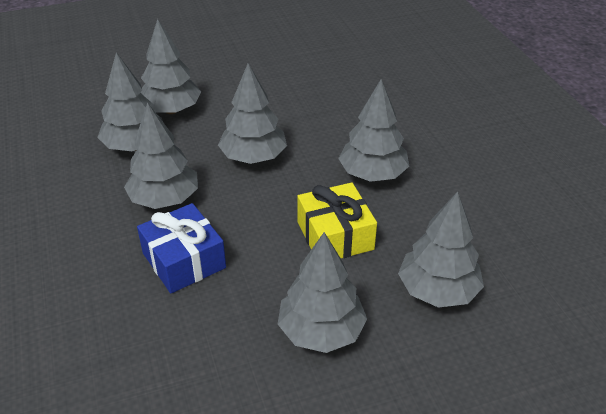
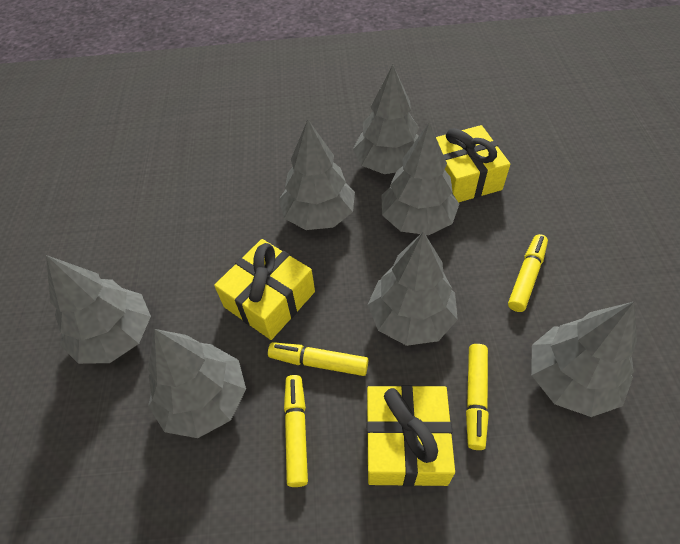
blue gift: 1 -> 0
yellow gift: 1 -> 3
yellow marker: 0 -> 4

